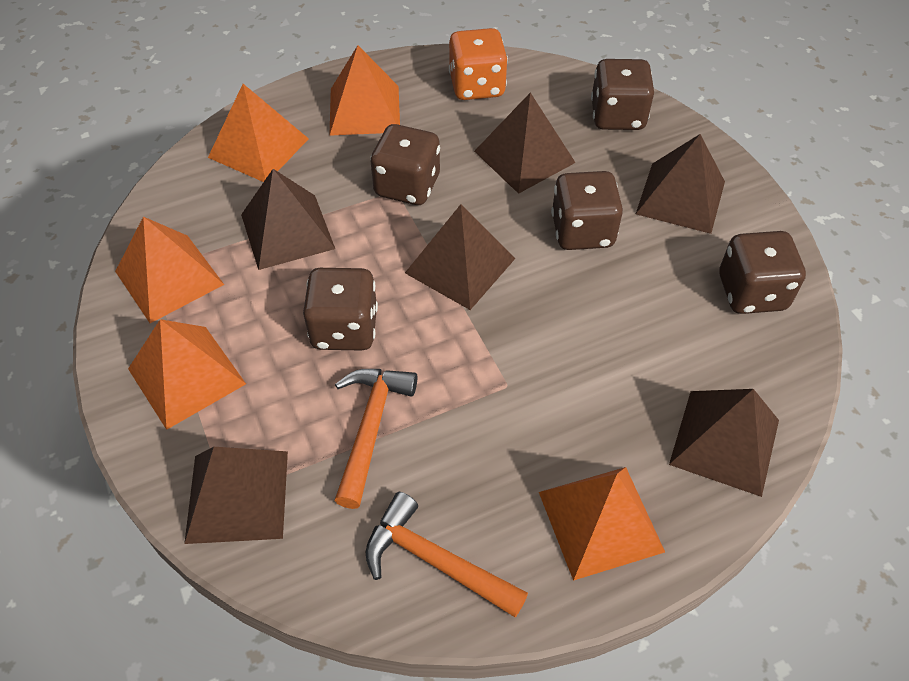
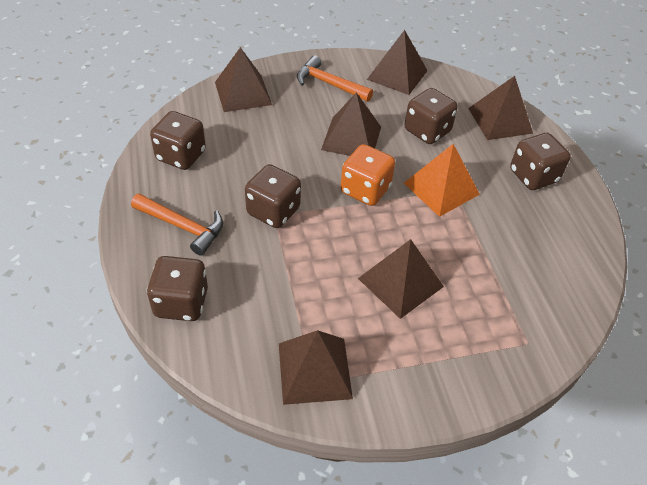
orange pyramid: 5 -> 1

